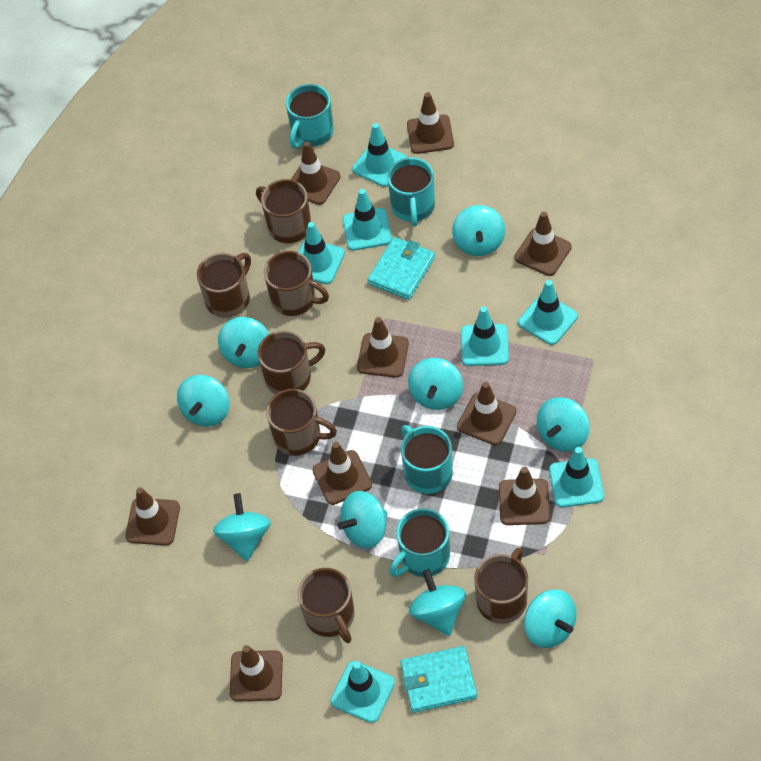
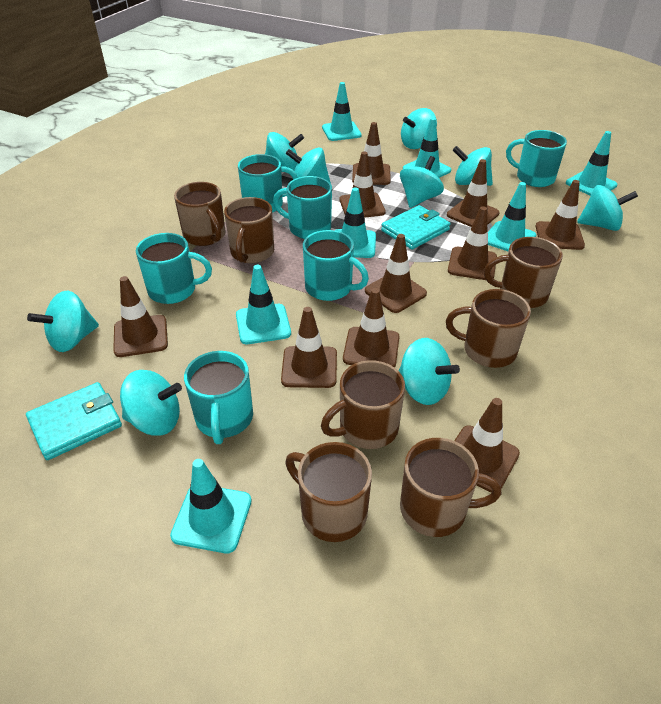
brown traffic cone: 9 -> 10
turquoise mug: 4 -> 6

